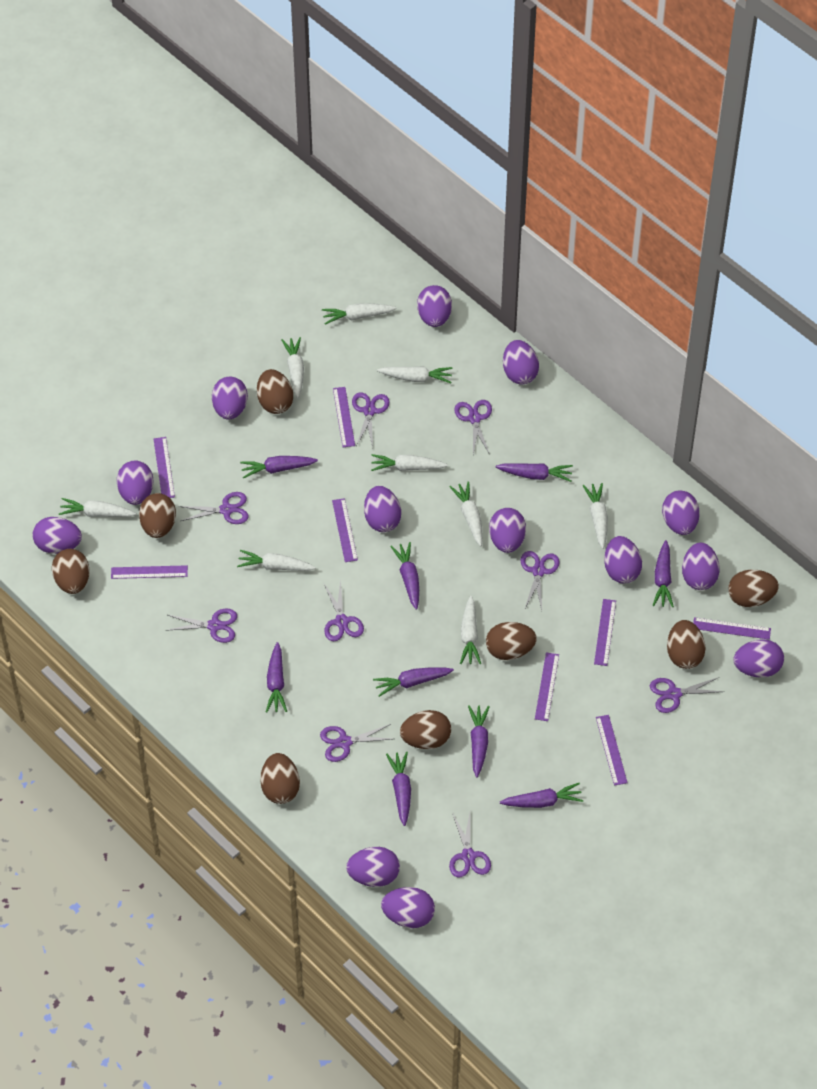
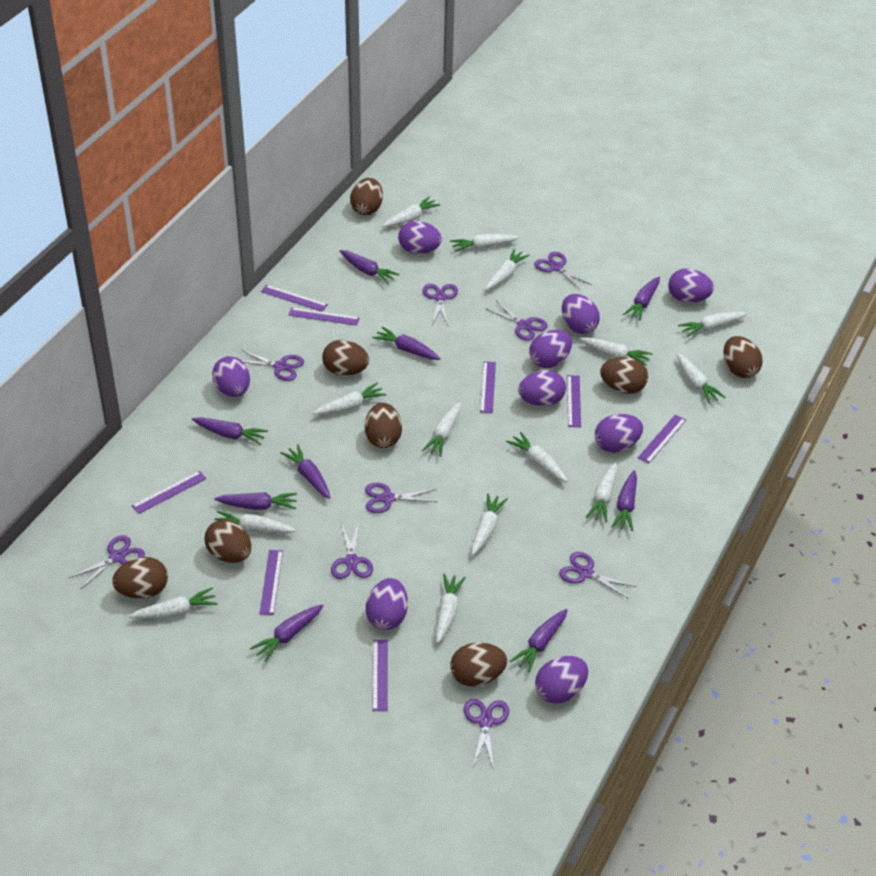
purple egg: 13 -> 9
white carrot: 9 -> 14

